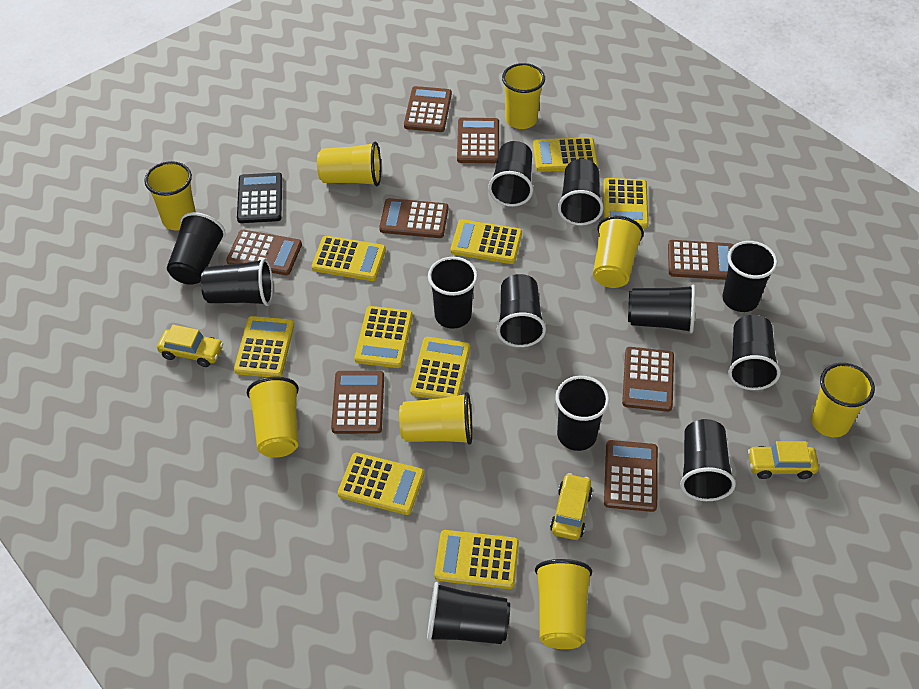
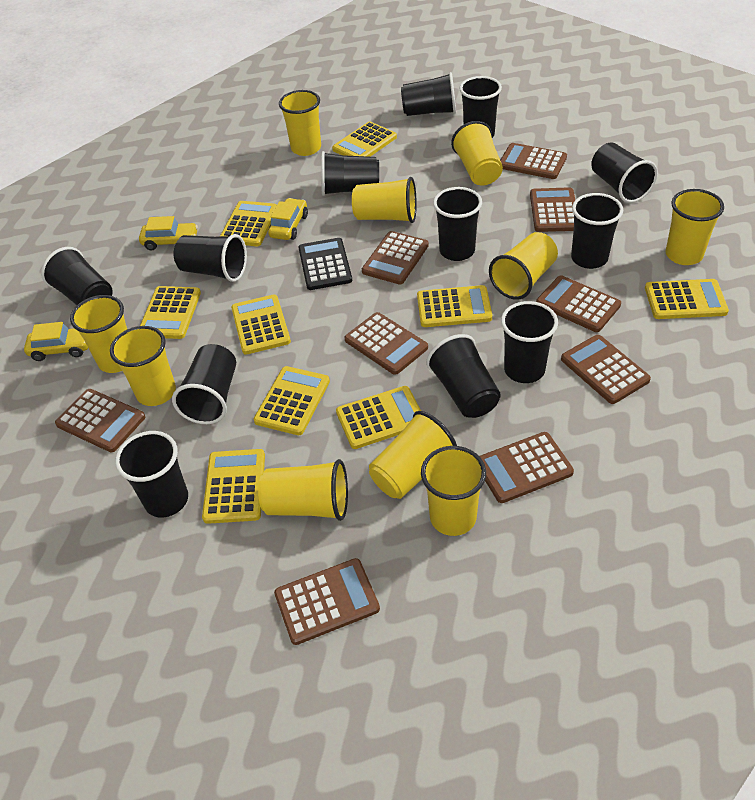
brown calculator: 8 -> 9
yellow cup: 8 -> 10

